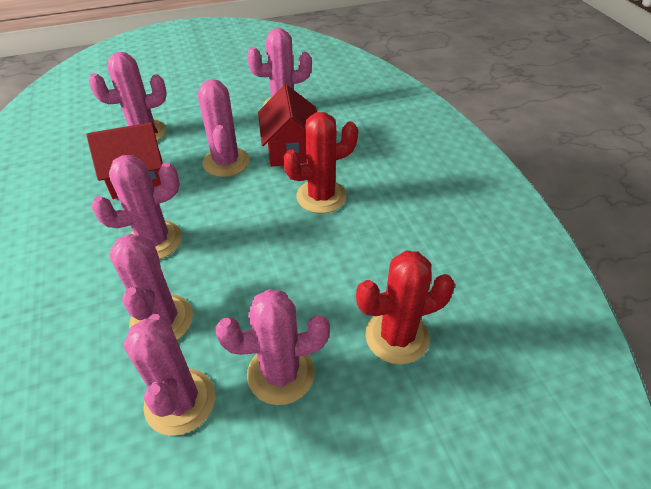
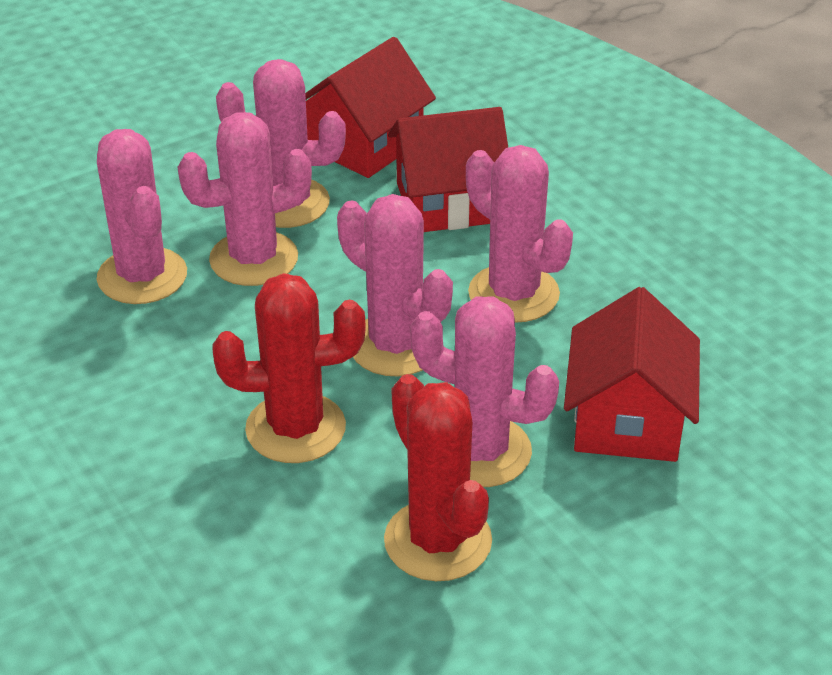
pink cactus: 7 -> 6
red house: 2 -> 3

